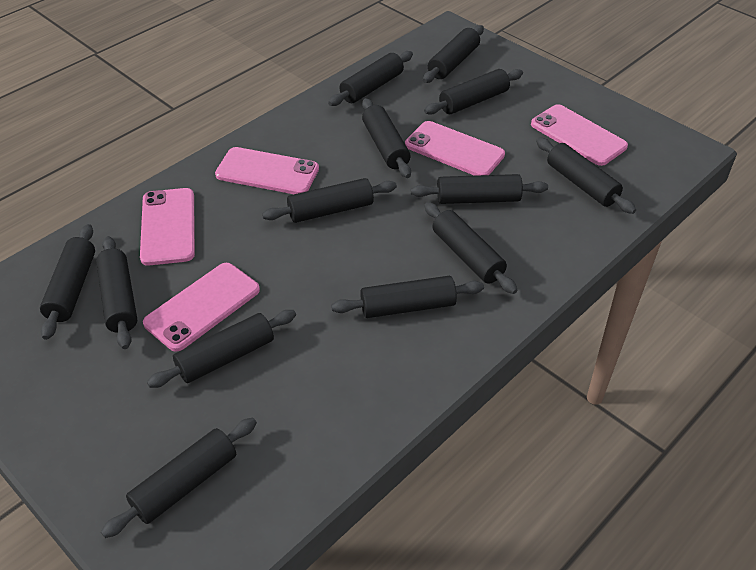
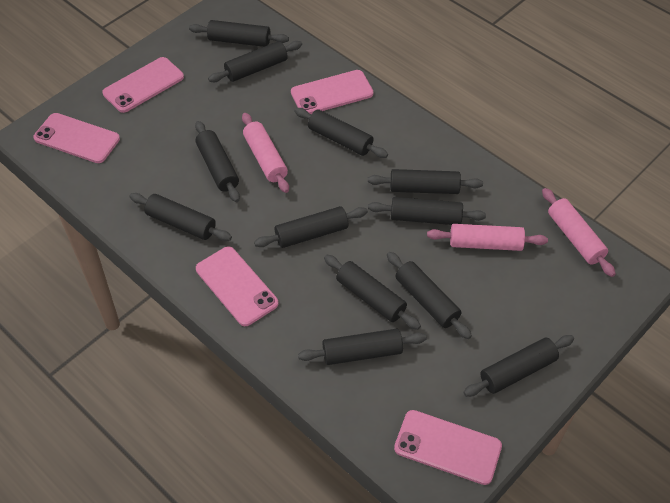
black rolling pin: 13 -> 12
pink rolling pin: 0 -> 3

